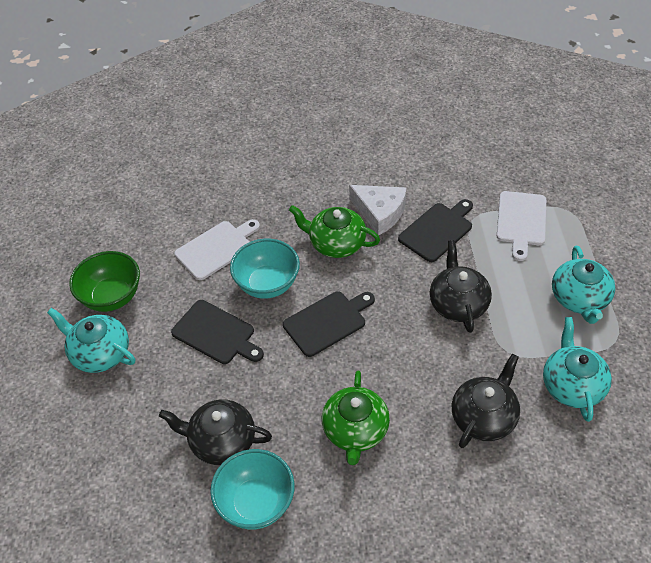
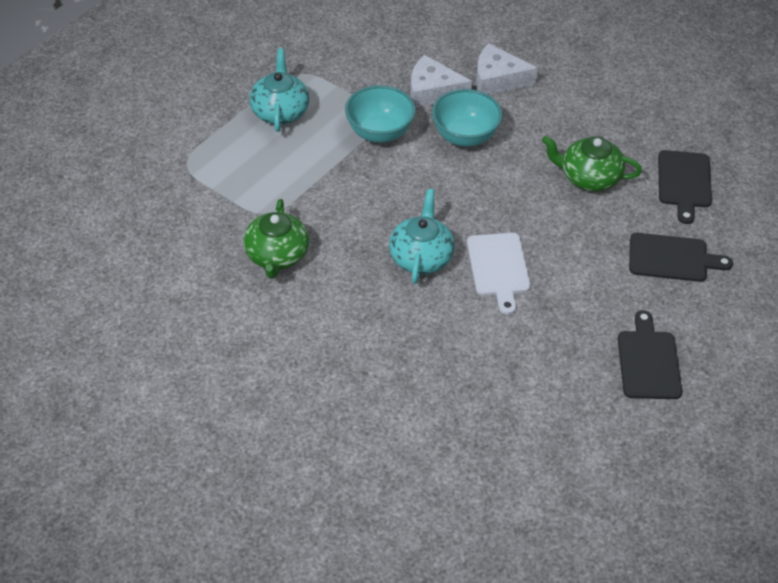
black teapot: 3 -> 0
green bowl: 1 -> 0
turquoise teapot: 3 -> 2
white cheese: 1 -> 2
white cutting board: 2 -> 1

